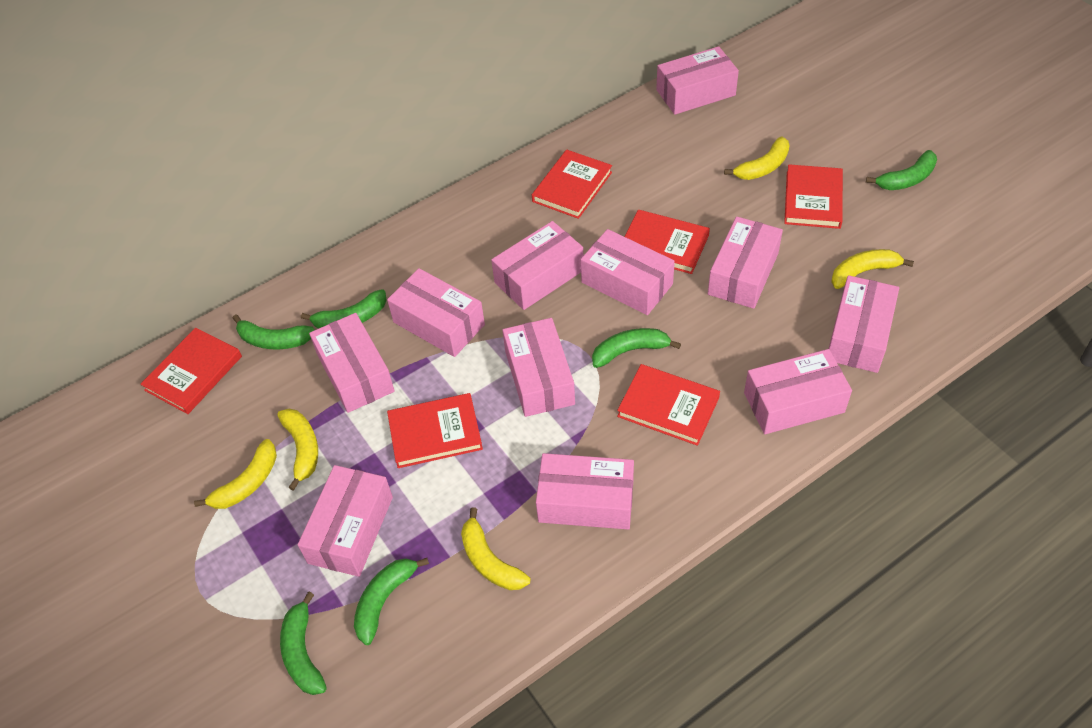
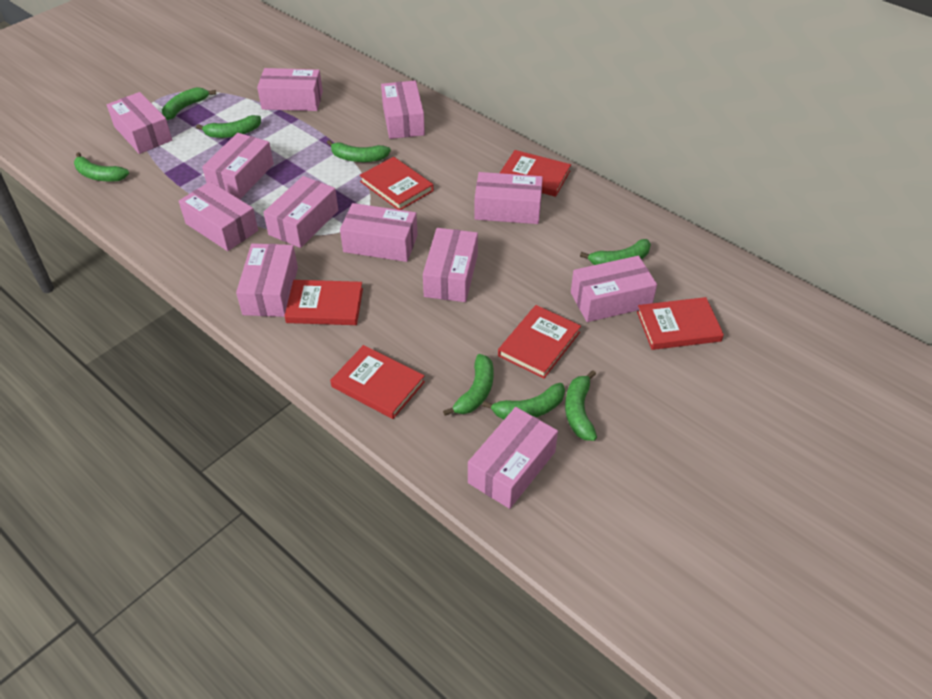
green banana: 6 -> 8
pink box: 11 -> 12
yellow banana: 5 -> 0

